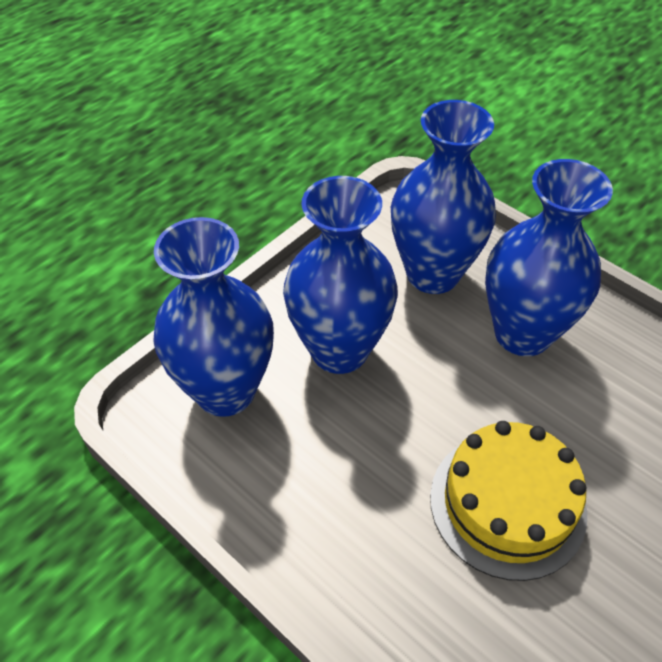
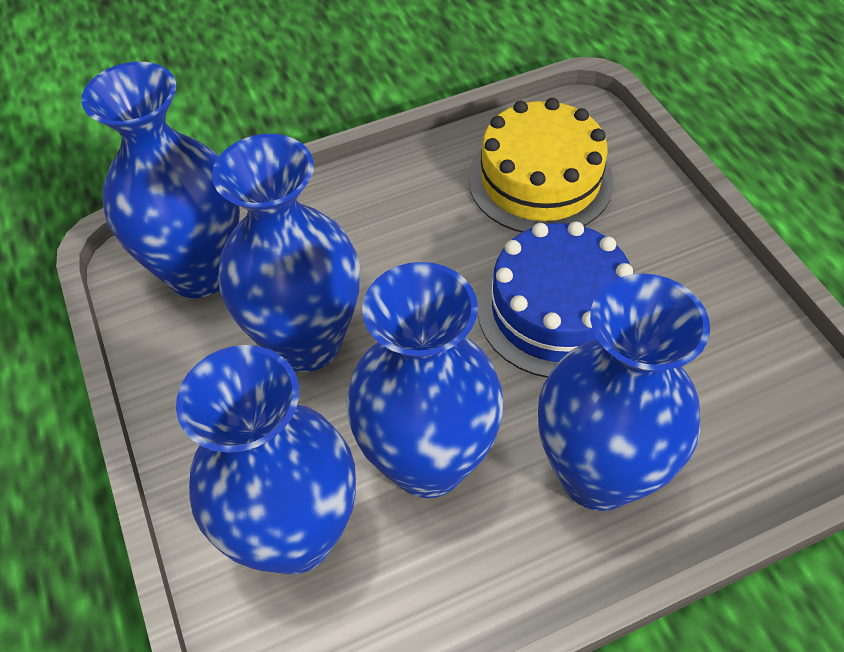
blue cake: 0 -> 1
blue vase: 4 -> 5

